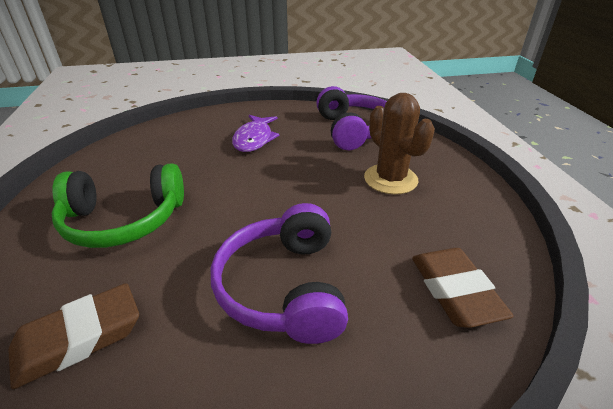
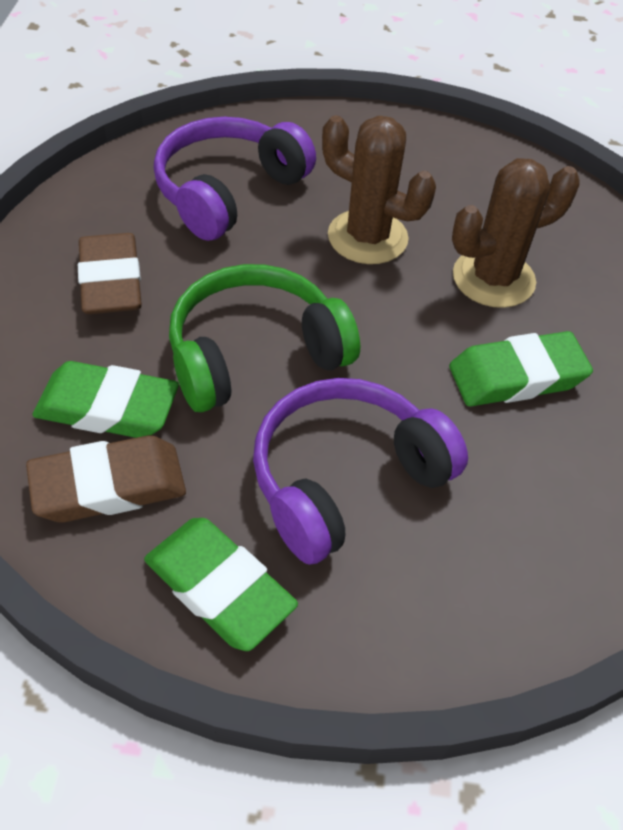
brown cactus: 1 -> 2
green eraser: 0 -> 3
purple fish: 1 -> 0

